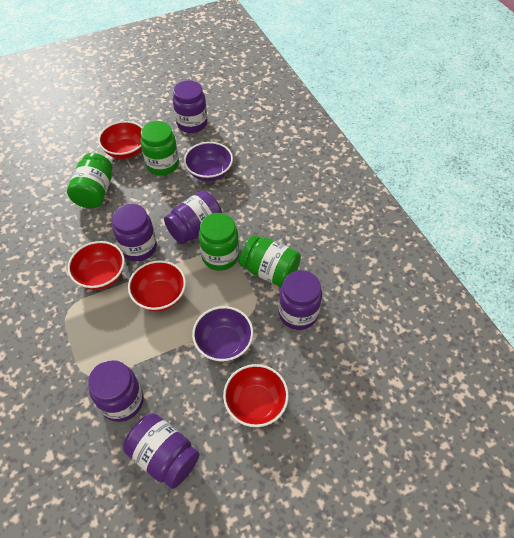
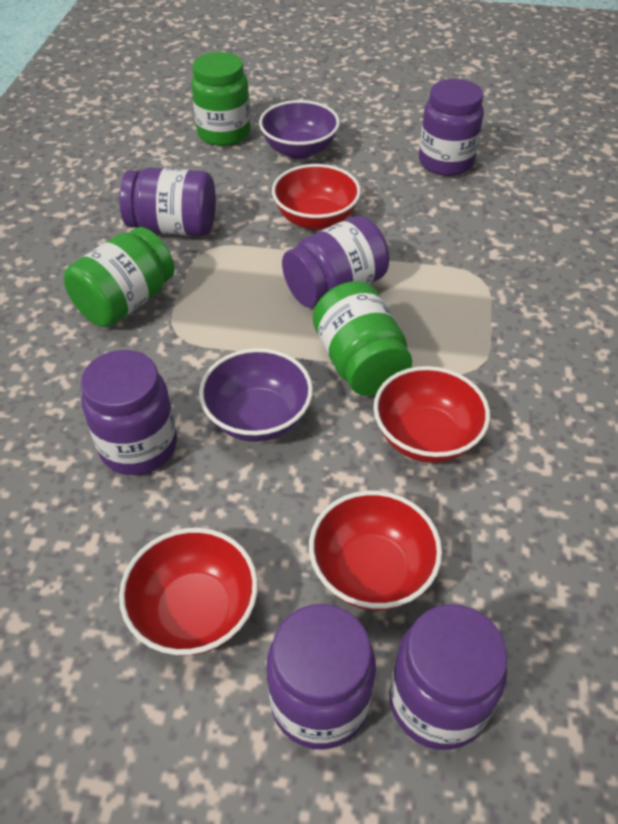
green jar: 4 -> 3

